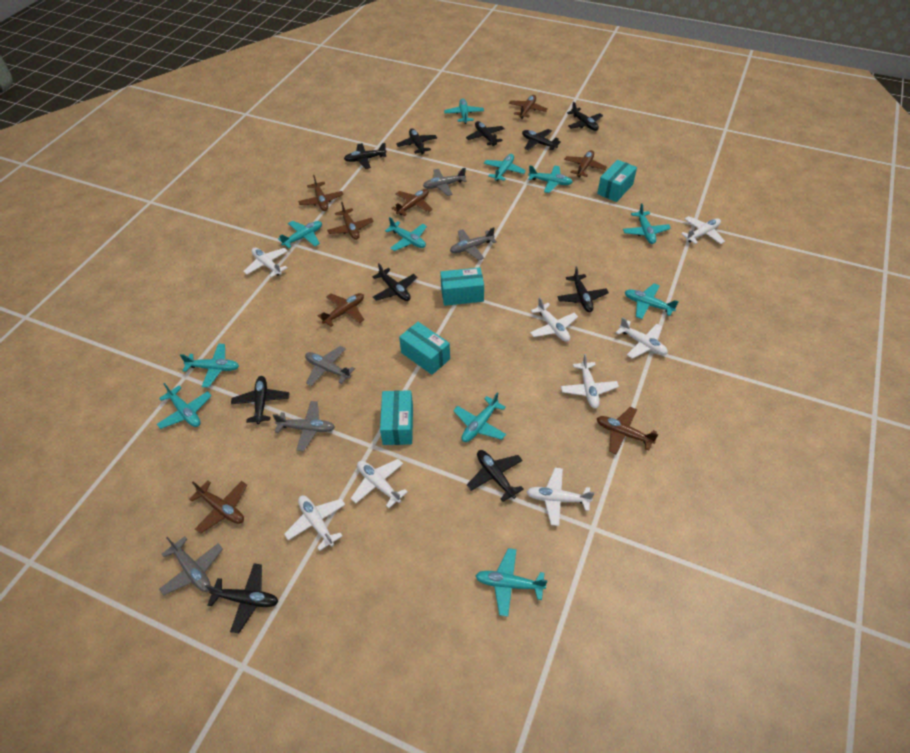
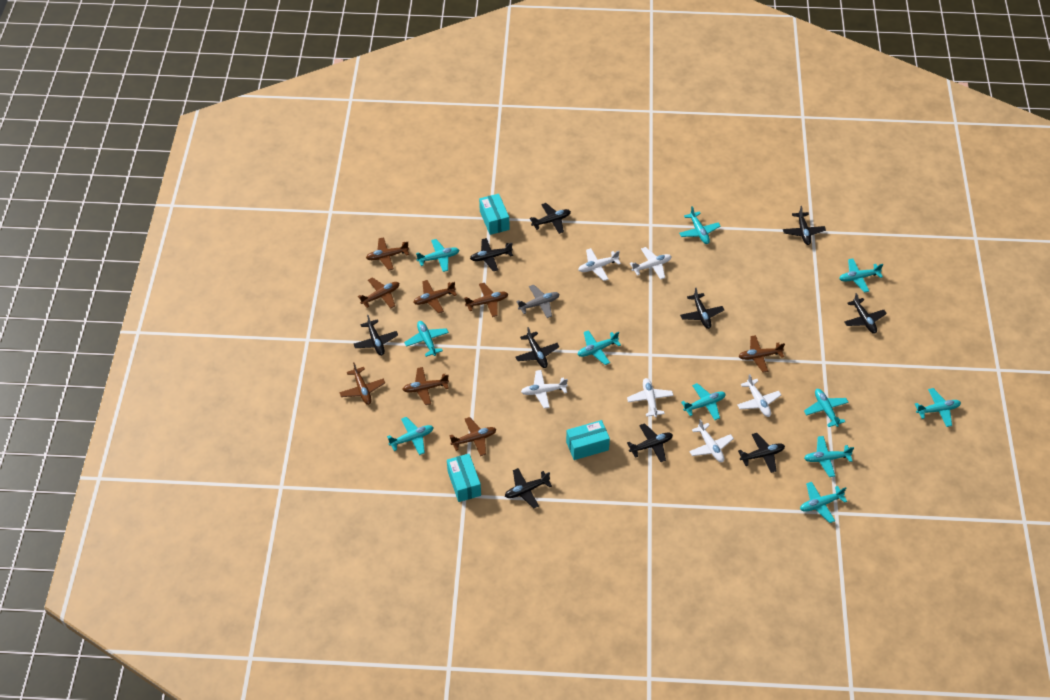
grey plane: 5 -> 1
turquoise box: 4 -> 3
white plane: 8 -> 6

